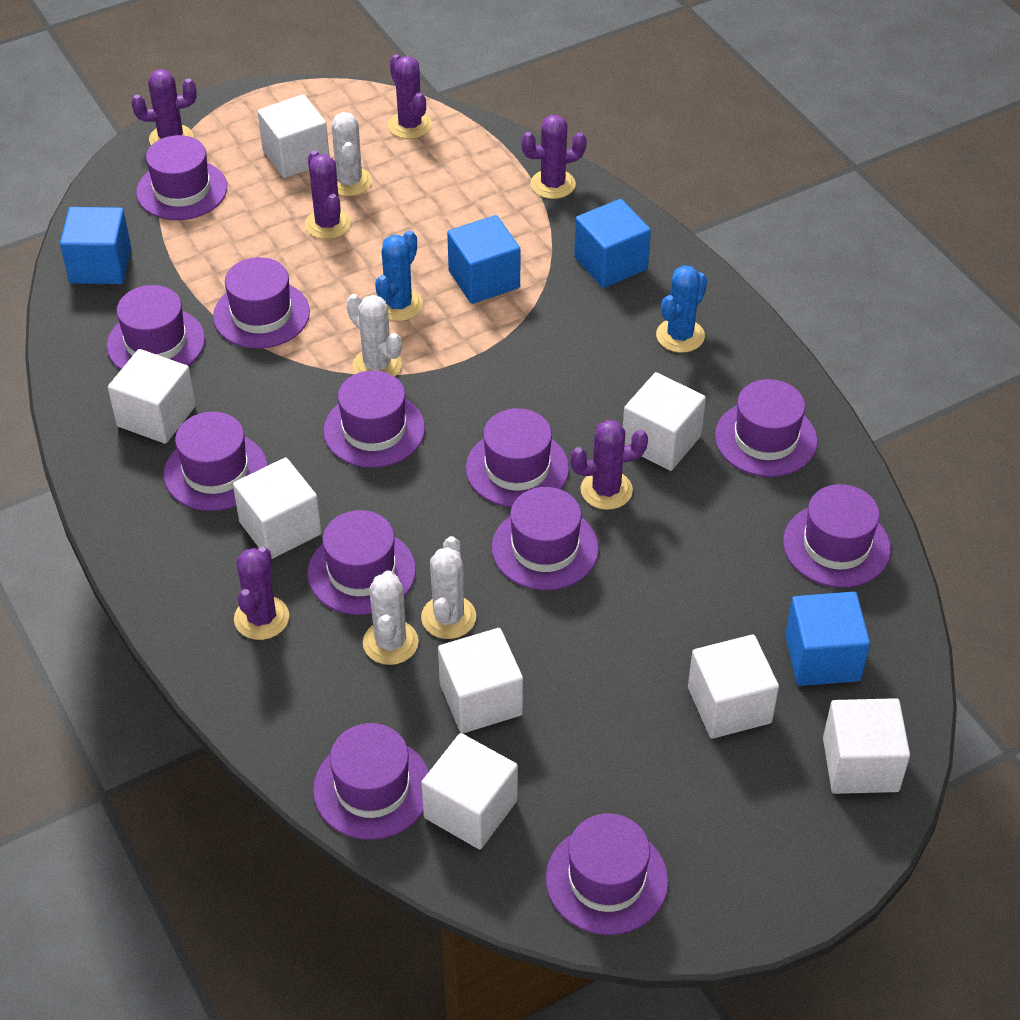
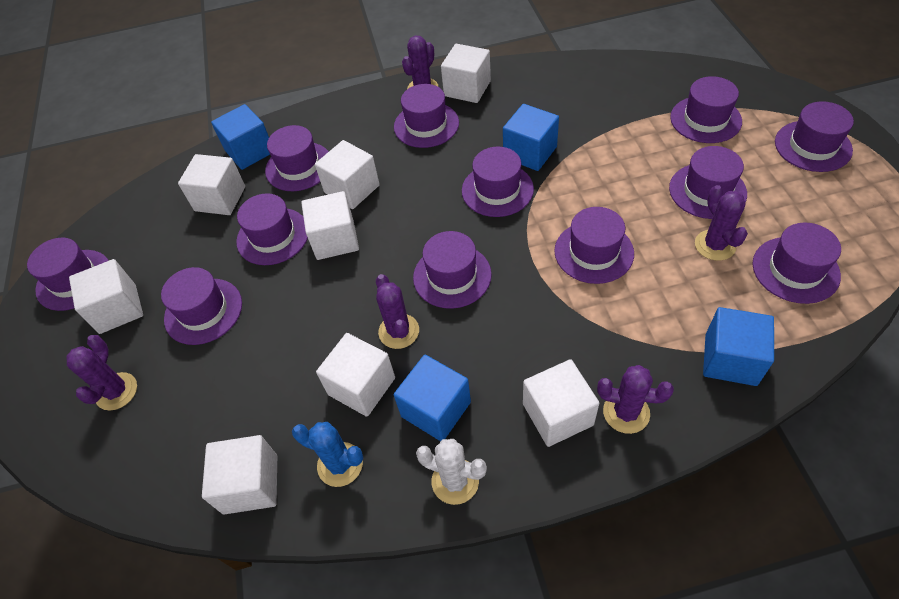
blue cactus: 2 -> 1
purple cactus: 6 -> 5
white cactus: 4 -> 1

